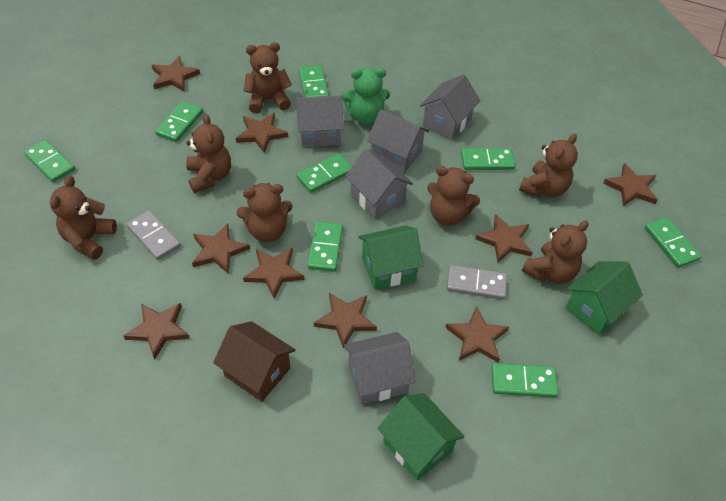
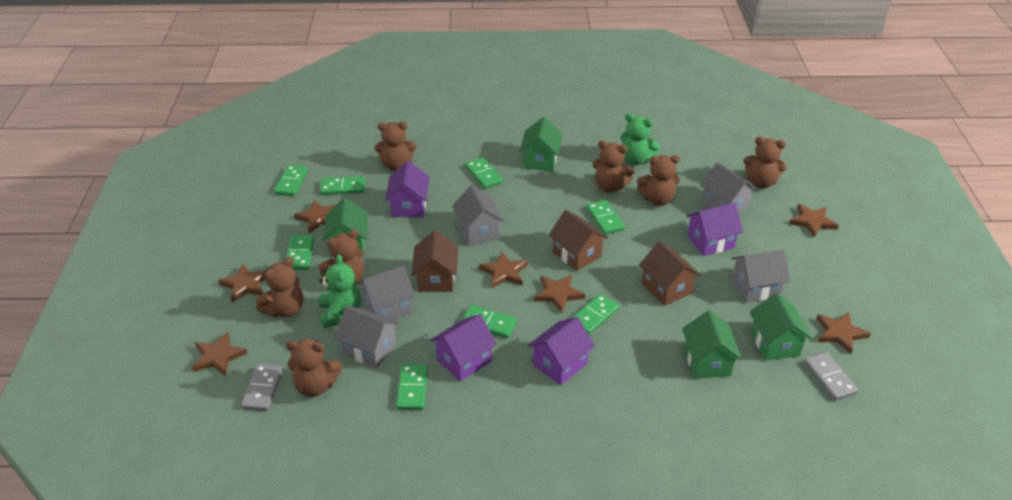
brown house: 1 -> 3
brown star: 9 -> 7
green house: 3 -> 4
green teddy bear: 1 -> 2
purple house: 0 -> 4

